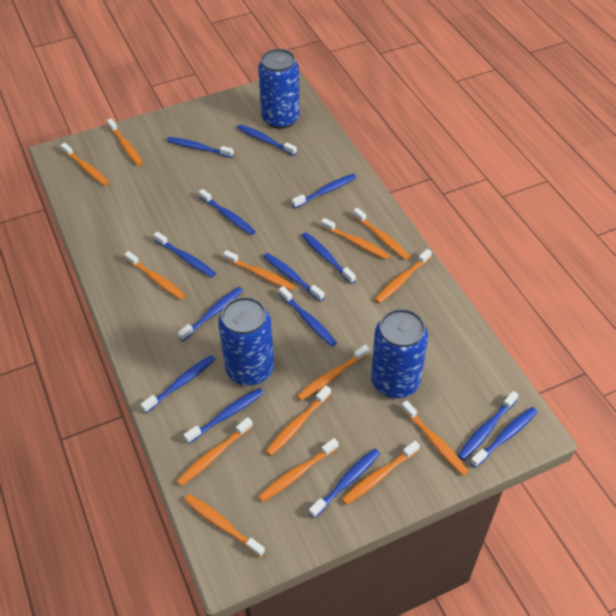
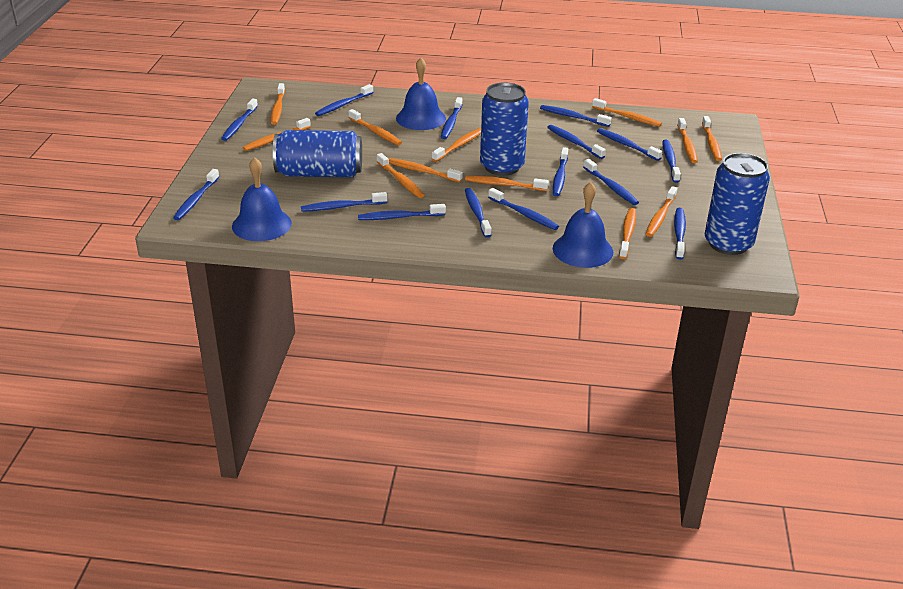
blue bell: 0 -> 3
blue toothbrush: 14 -> 15
orange toothbrush: 14 -> 12

